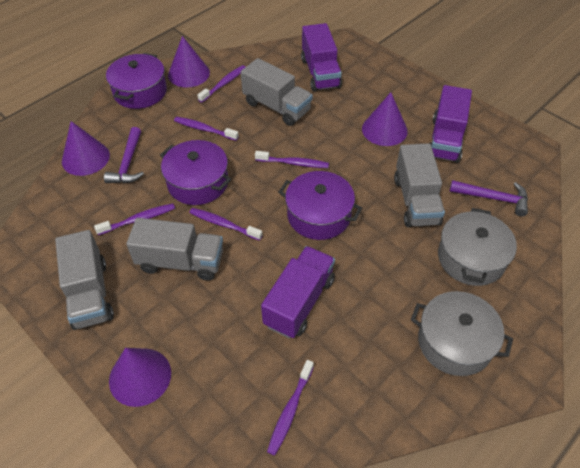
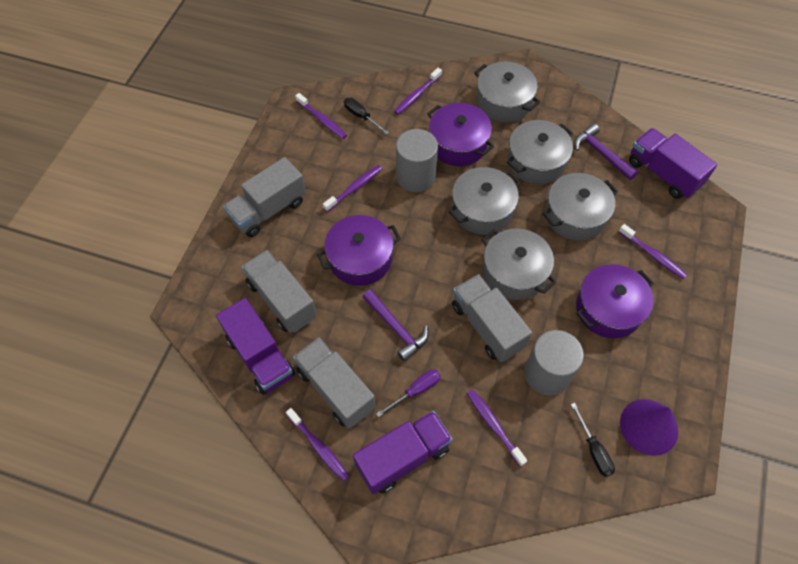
black screwdriver: 0 -> 2
grey cylinder: 0 -> 2
grey pot: 2 -> 5
purple cone: 4 -> 1
purple screwdriver: 0 -> 1

